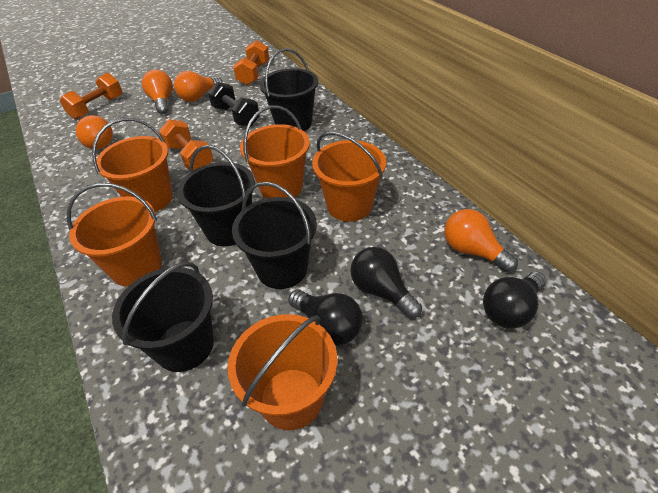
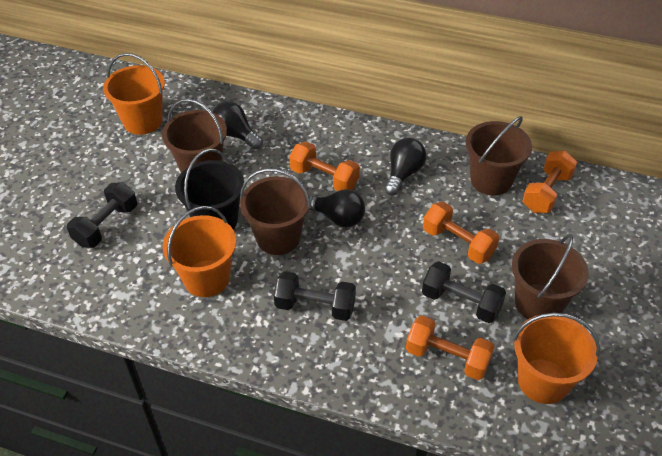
black bucket: 4 -> 1
black dumbbell: 1 -> 3
brown bucket: 0 -> 4
orange bucket: 5 -> 3
orange dumbbell: 3 -> 4
orange light bulb: 4 -> 0

